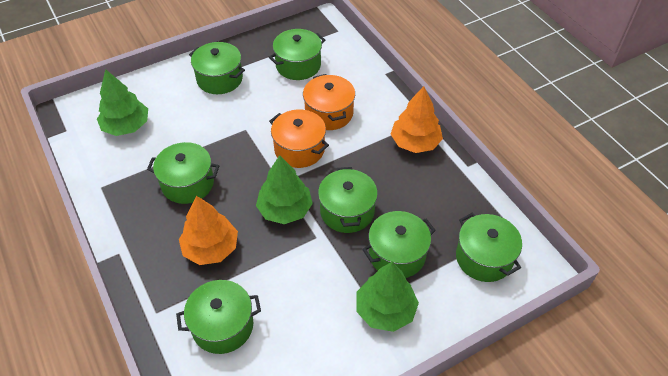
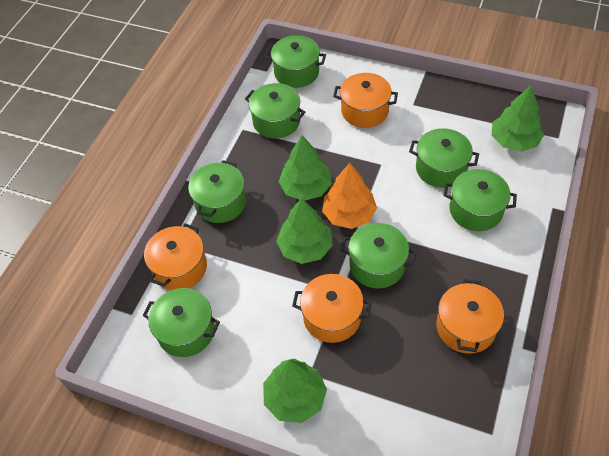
green tree: 3 -> 4
orange pot: 2 -> 4
orange tree: 2 -> 1

